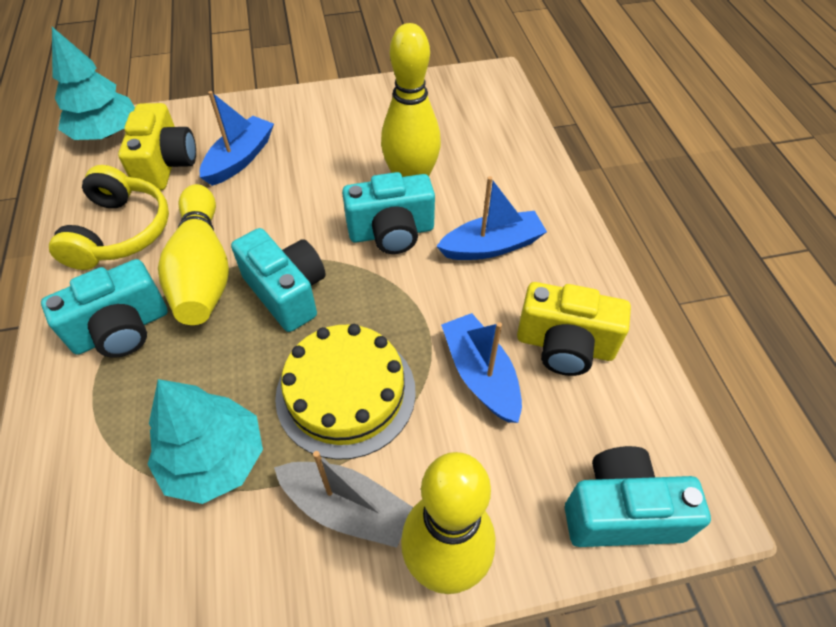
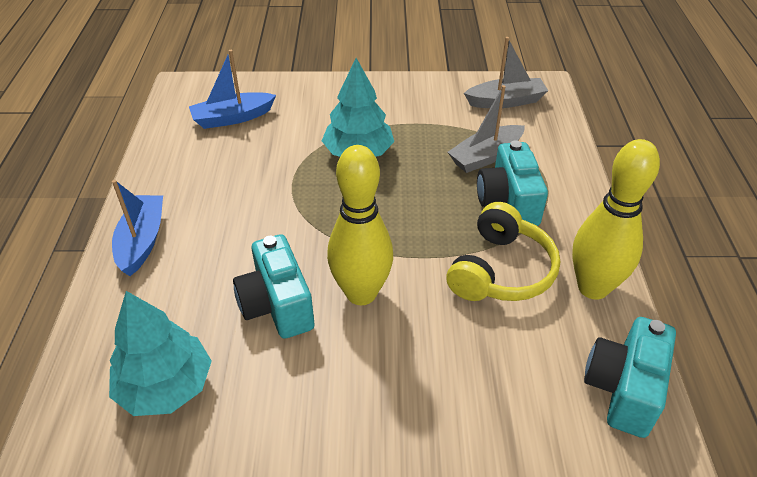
blue boat: 3 -> 2
grey boat: 1 -> 2
turquoise camera: 4 -> 3
yellow bowling pin: 3 -> 2
yellow cake: 1 -> 0
yellow camera: 2 -> 0

